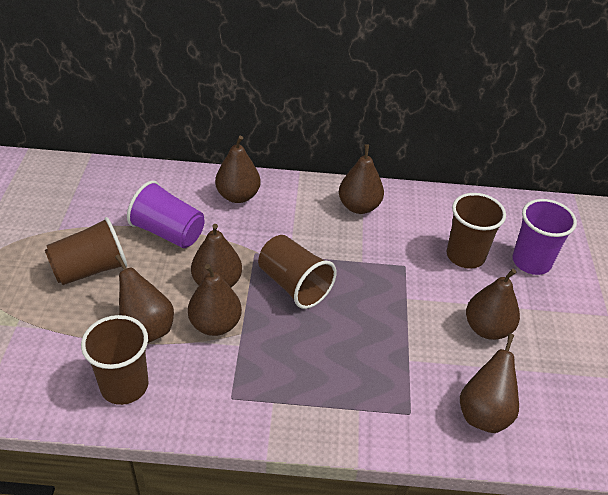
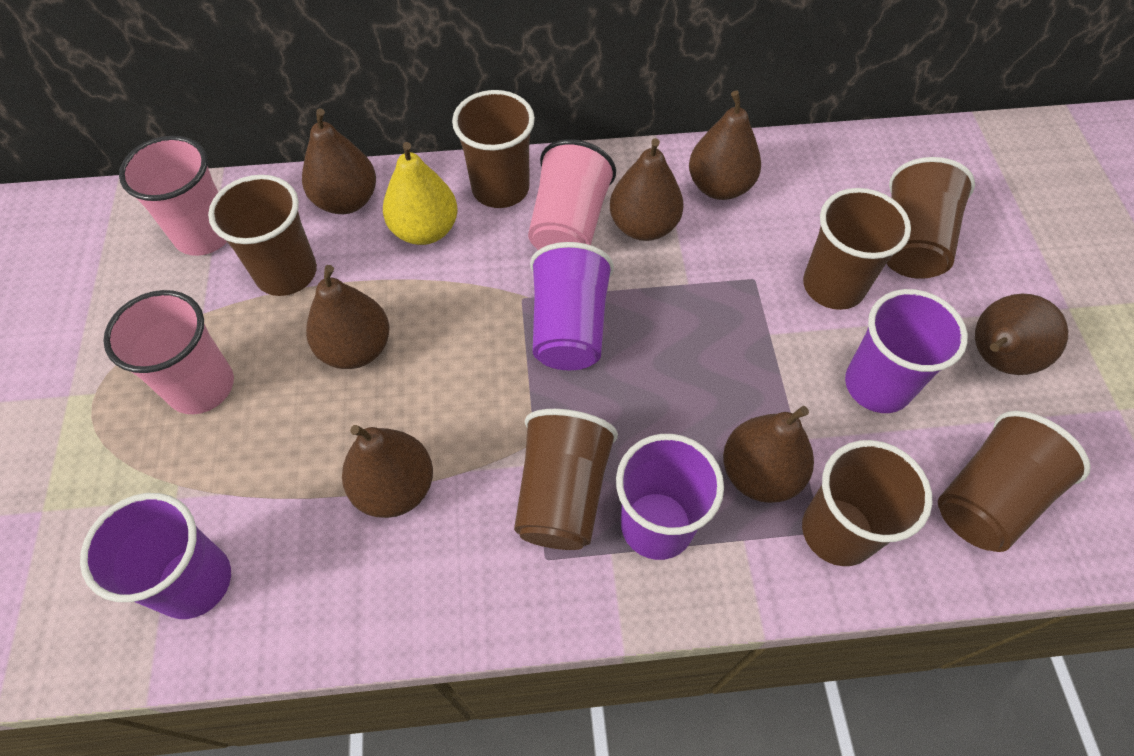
brown cup: 4 -> 7
pink cup: 0 -> 3
purple cup: 2 -> 4
yellow pear: 0 -> 1

